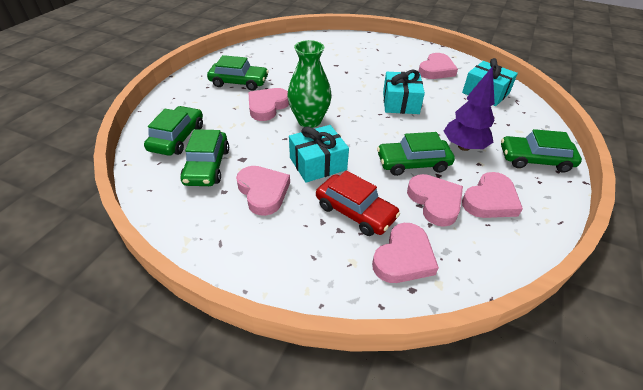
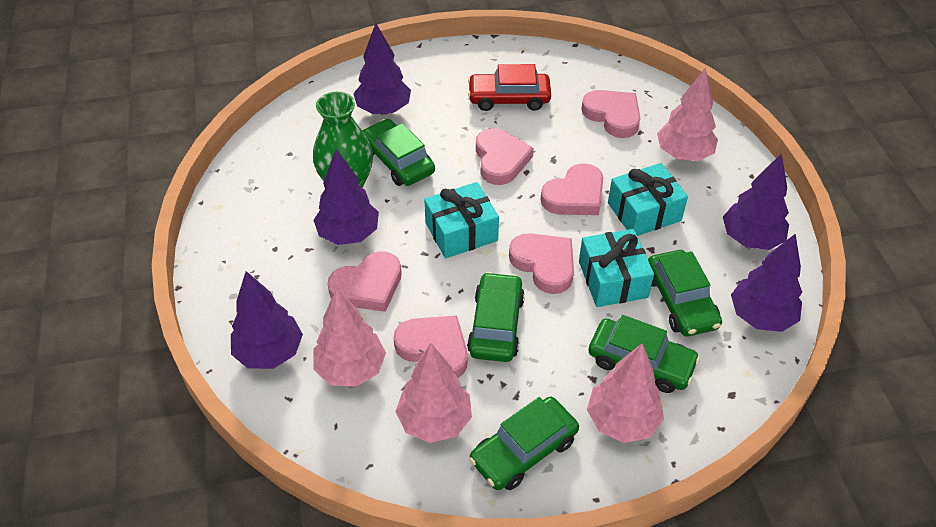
pink tree: 0 -> 4
purple tree: 1 -> 5

